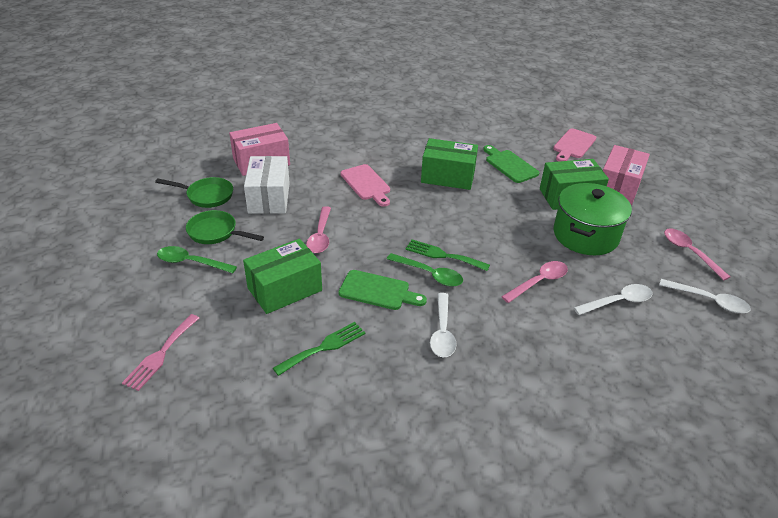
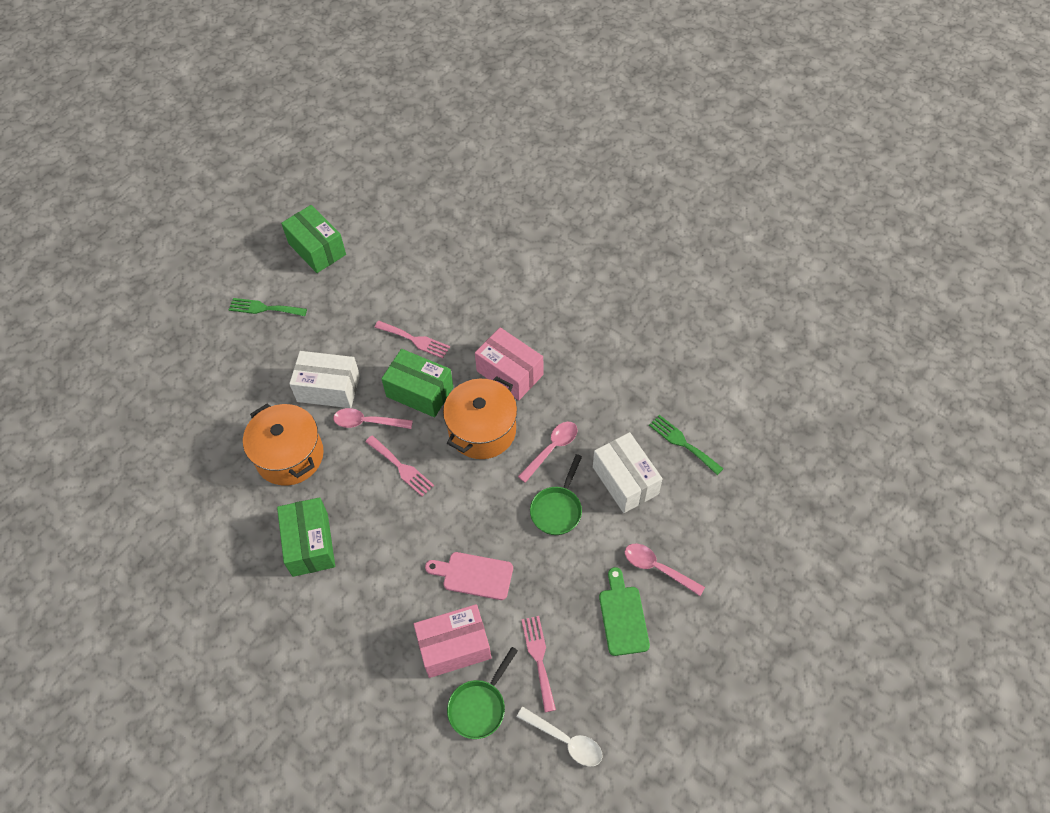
green cutting board: 2 -> 1
green pot: 1 -> 0
green spoon: 2 -> 0
orange pot: 0 -> 2
pink cutting board: 2 -> 1
pink fork: 1 -> 3
white box: 1 -> 2
white spoon: 3 -> 1

